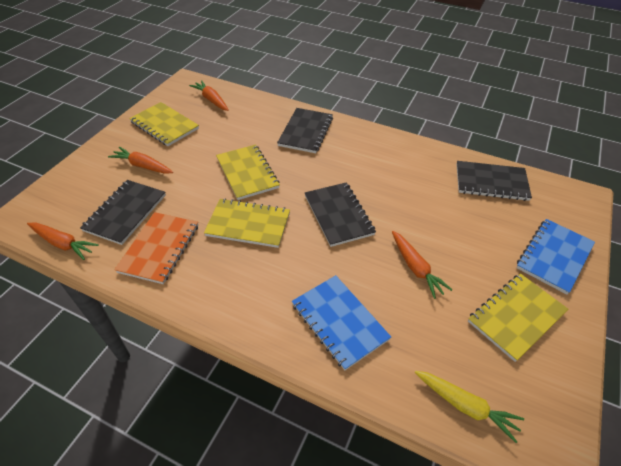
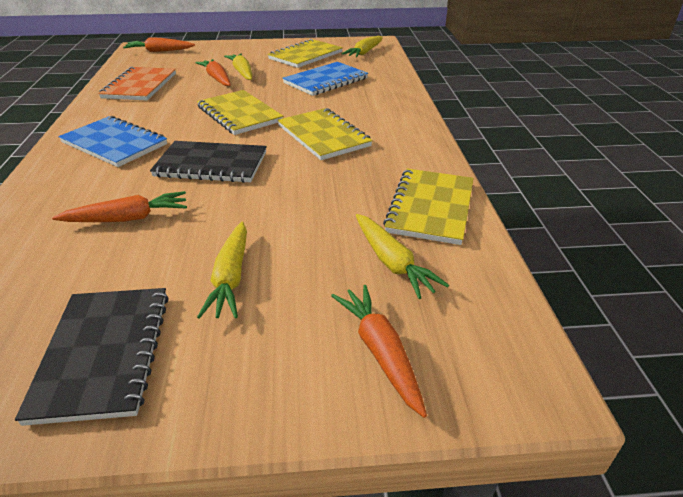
black notebook: 4 -> 2
yellow carrot: 1 -> 4

